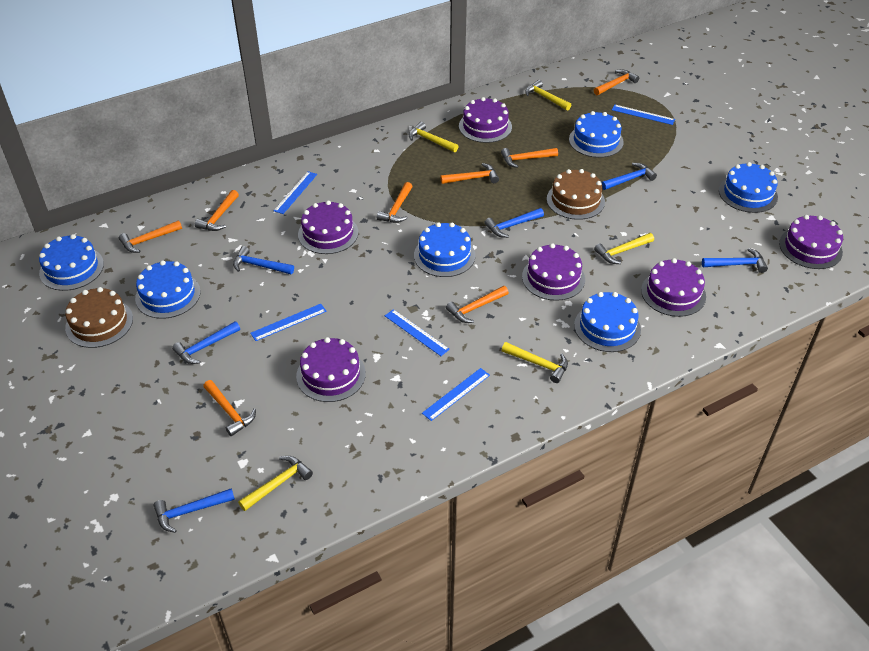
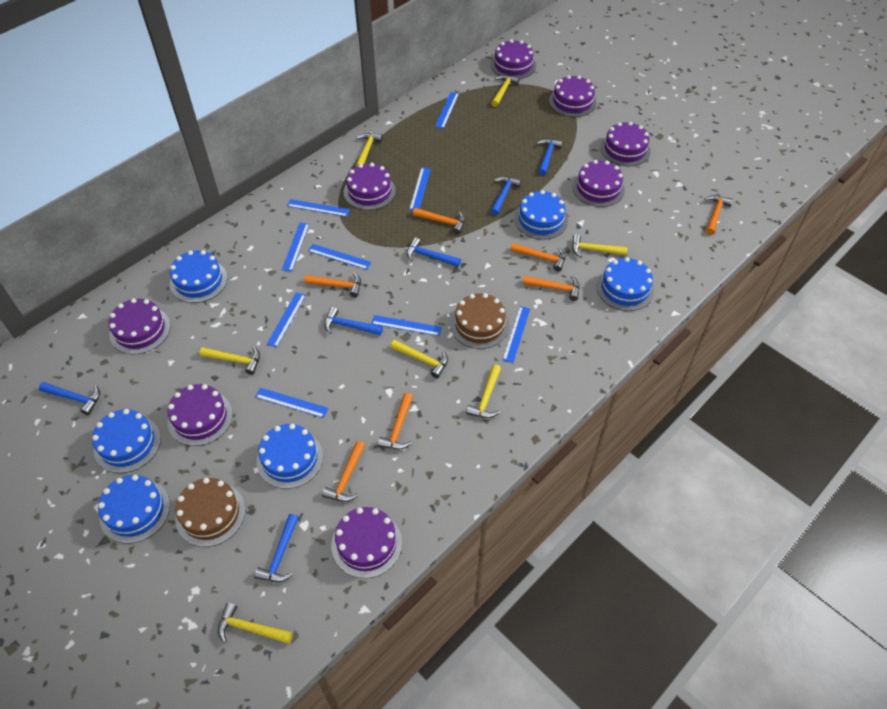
blue ruler: 5 -> 9
orange hammer: 8 -> 7
purple cake: 6 -> 8
yellow hammer: 5 -> 7

